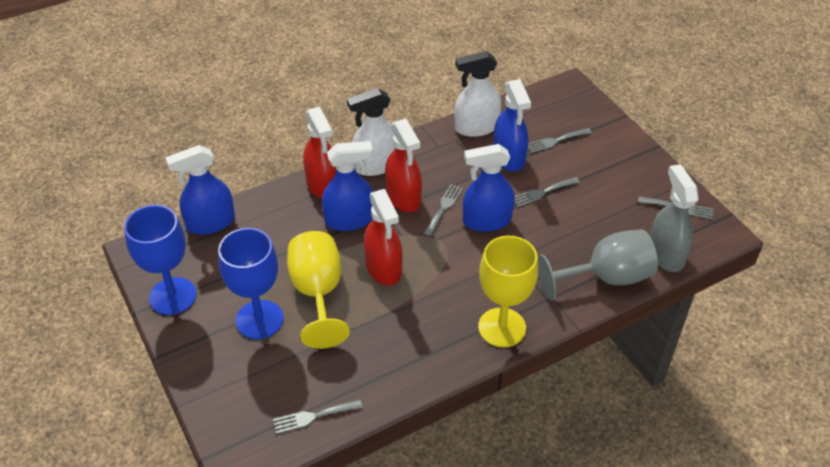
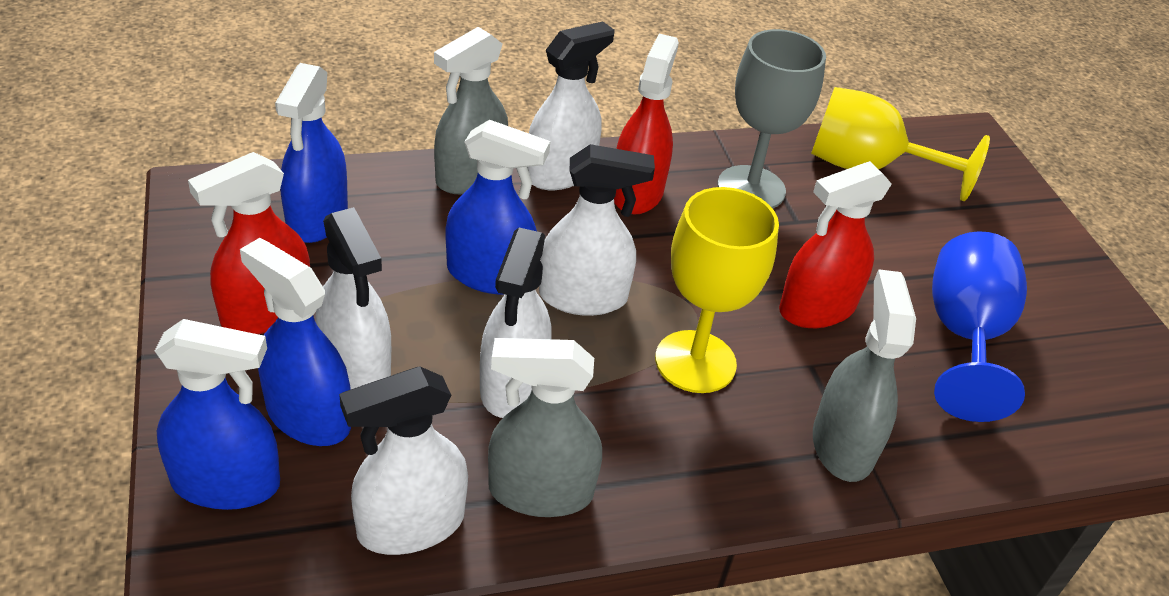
blue goblet: 2 -> 1
grey fork: 5 -> 0
grey spray bottle: 1 -> 3
white spray bottle: 2 -> 5

